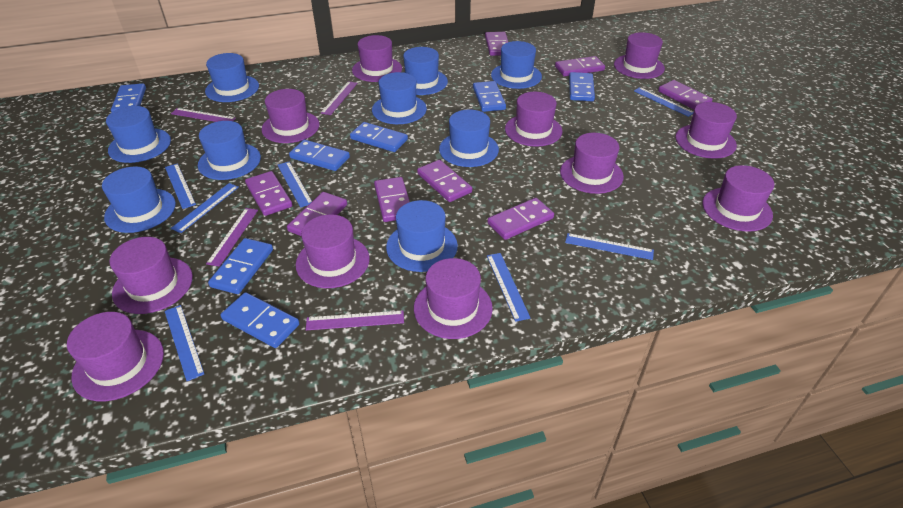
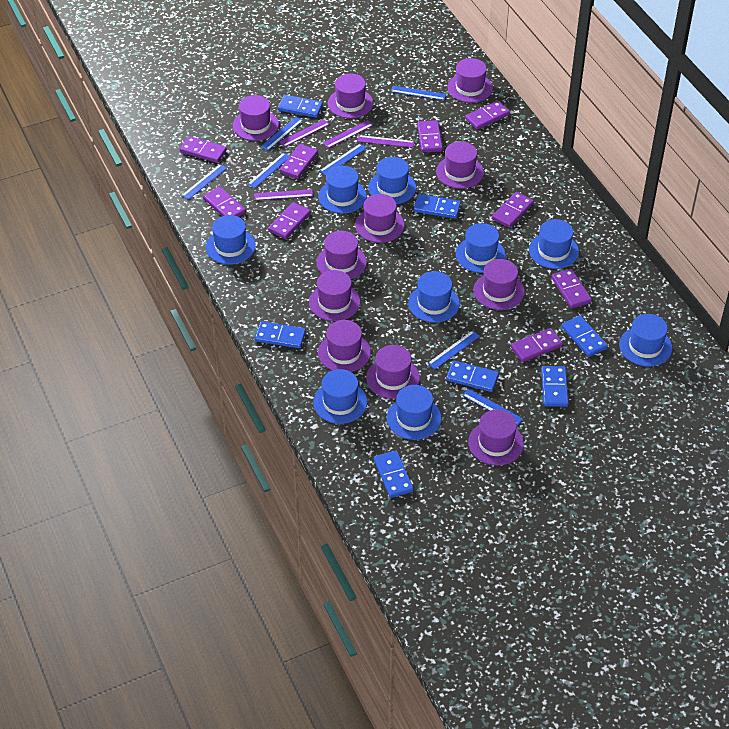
purple domino: 8 -> 9

